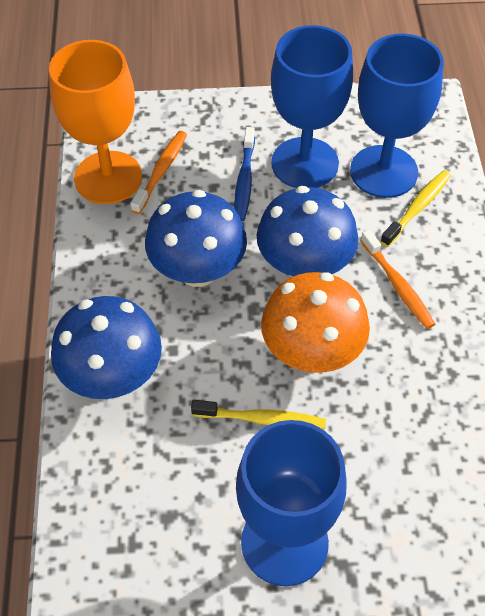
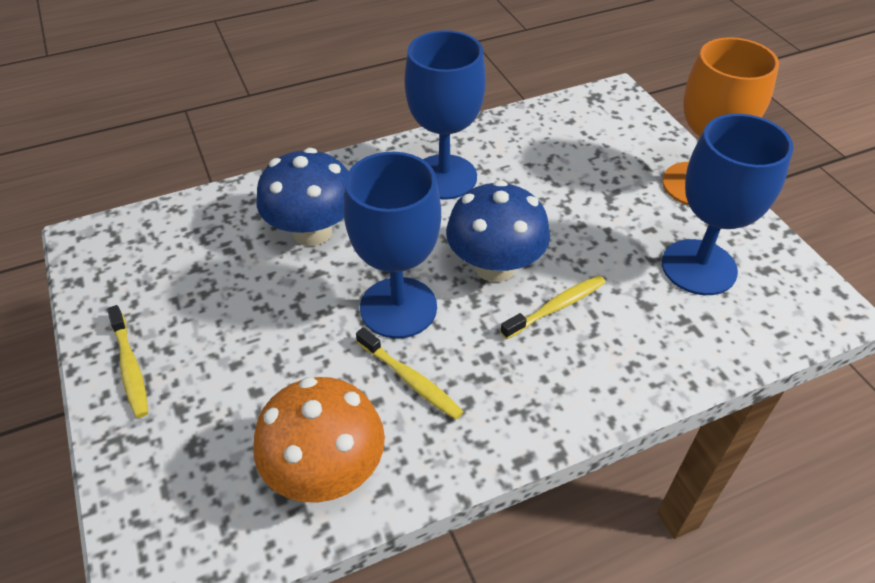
blue mushroom: 3 -> 2
blue toothbrush: 1 -> 0
orange toothbrush: 2 -> 0
yellow toothbrush: 2 -> 3

